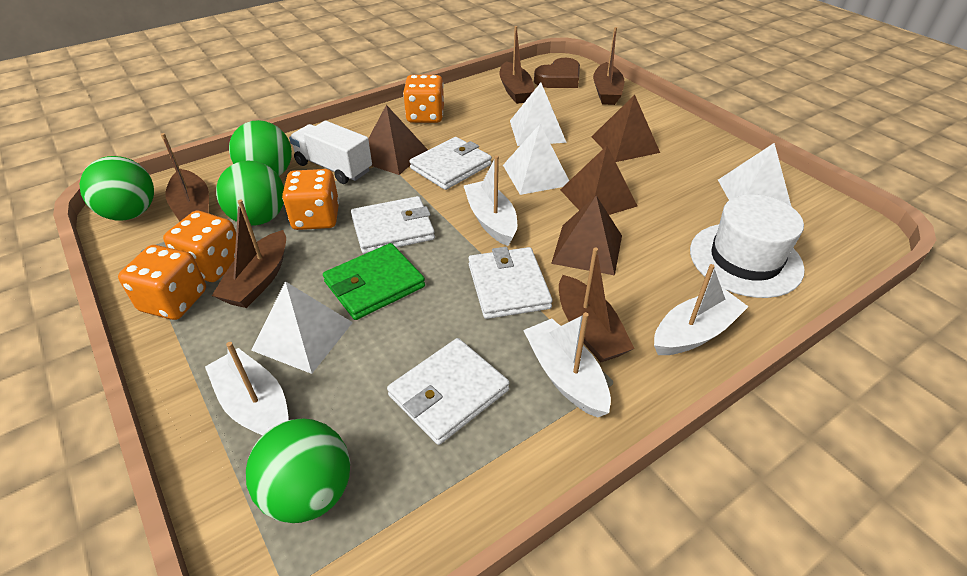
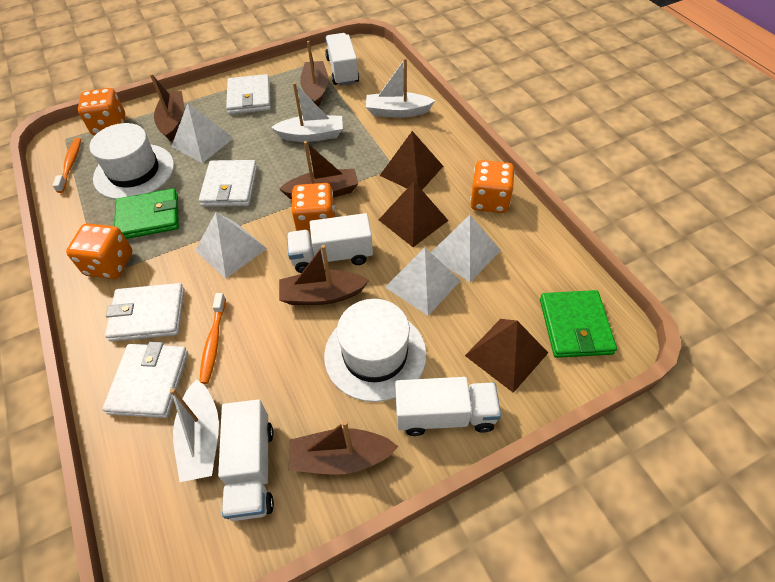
brown heart: 1 -> 0
brown pyramid: 4 -> 3
green ball: 4 -> 0
green wallet: 1 -> 2
orange toothbrush: 0 -> 2
white boat: 4 -> 3
white hat: 1 -> 2
white truck: 1 -> 4

